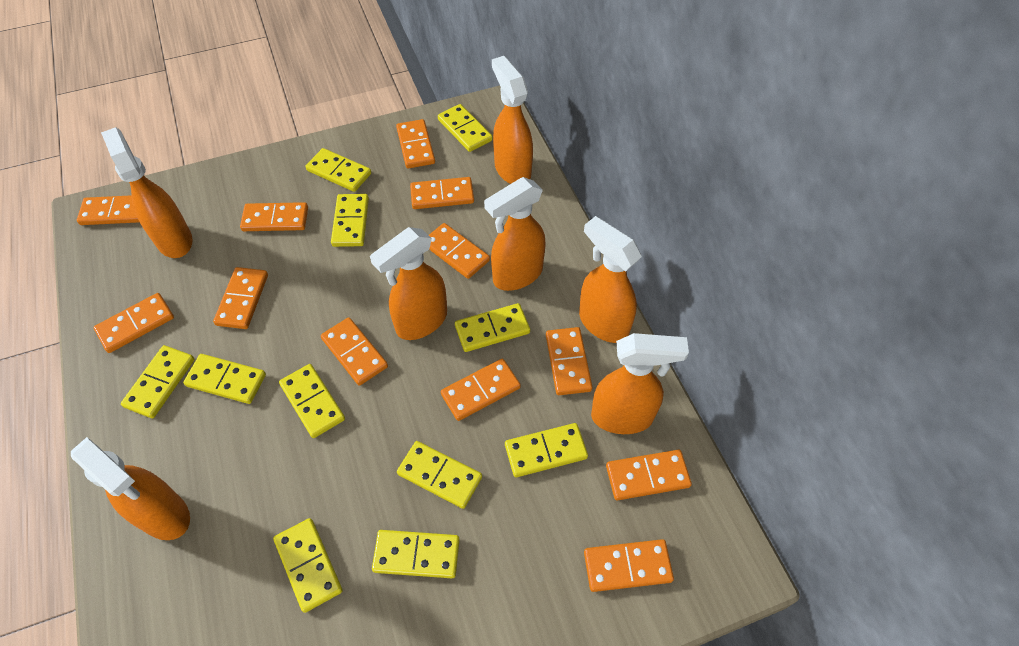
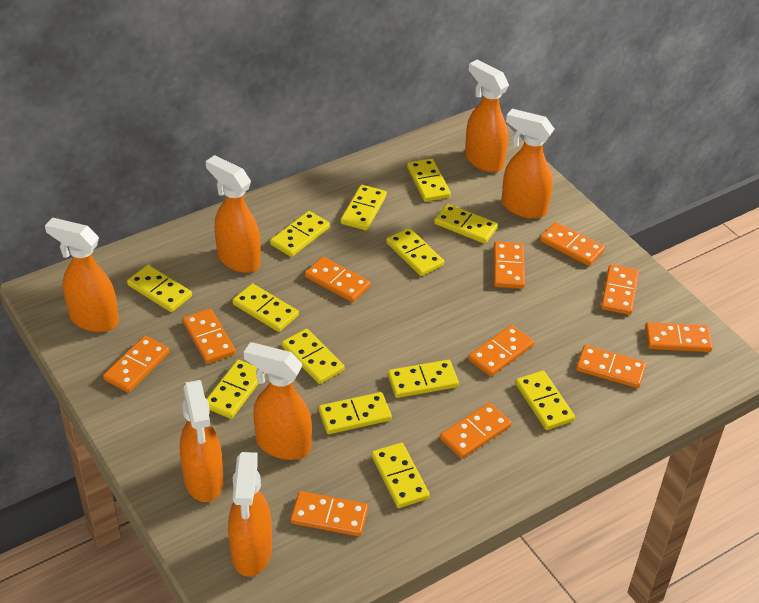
orange domino: 12 -> 11
yellow domino: 11 -> 13

